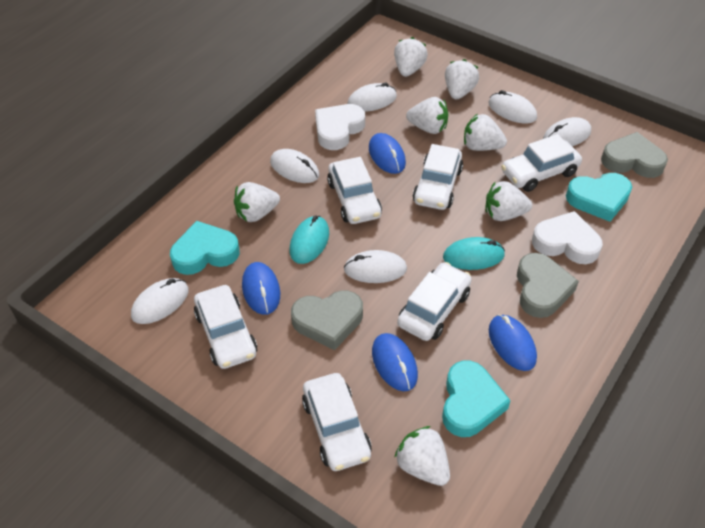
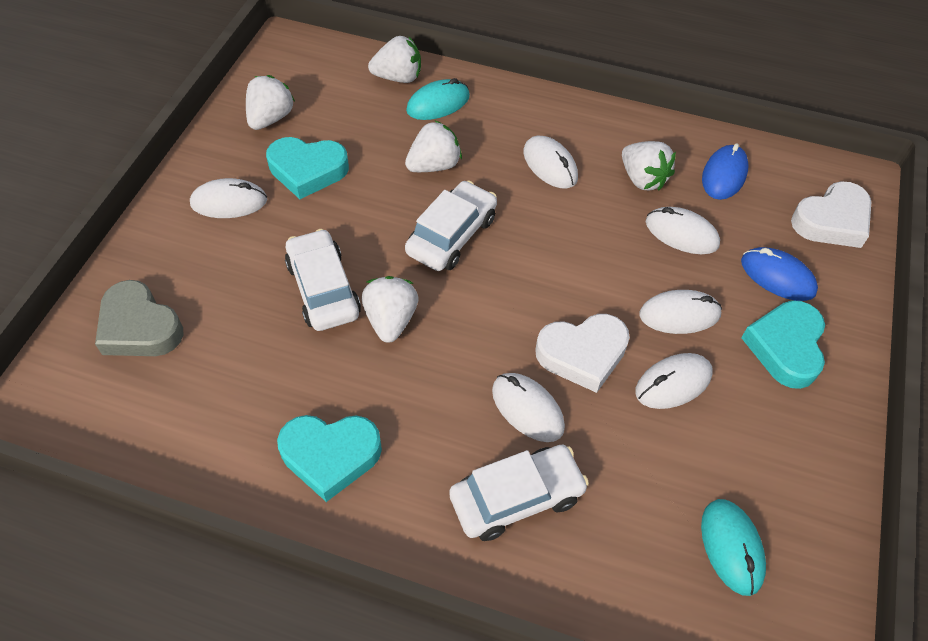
blue mouse: 4 -> 2
grey heart: 3 -> 1
white car: 6 -> 3
white strawberry: 7 -> 5

